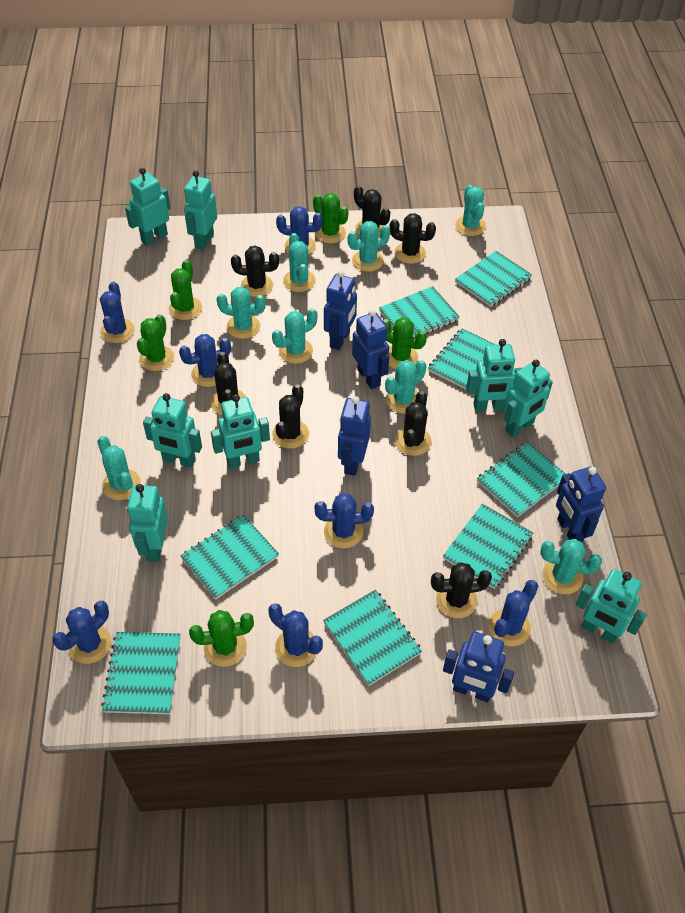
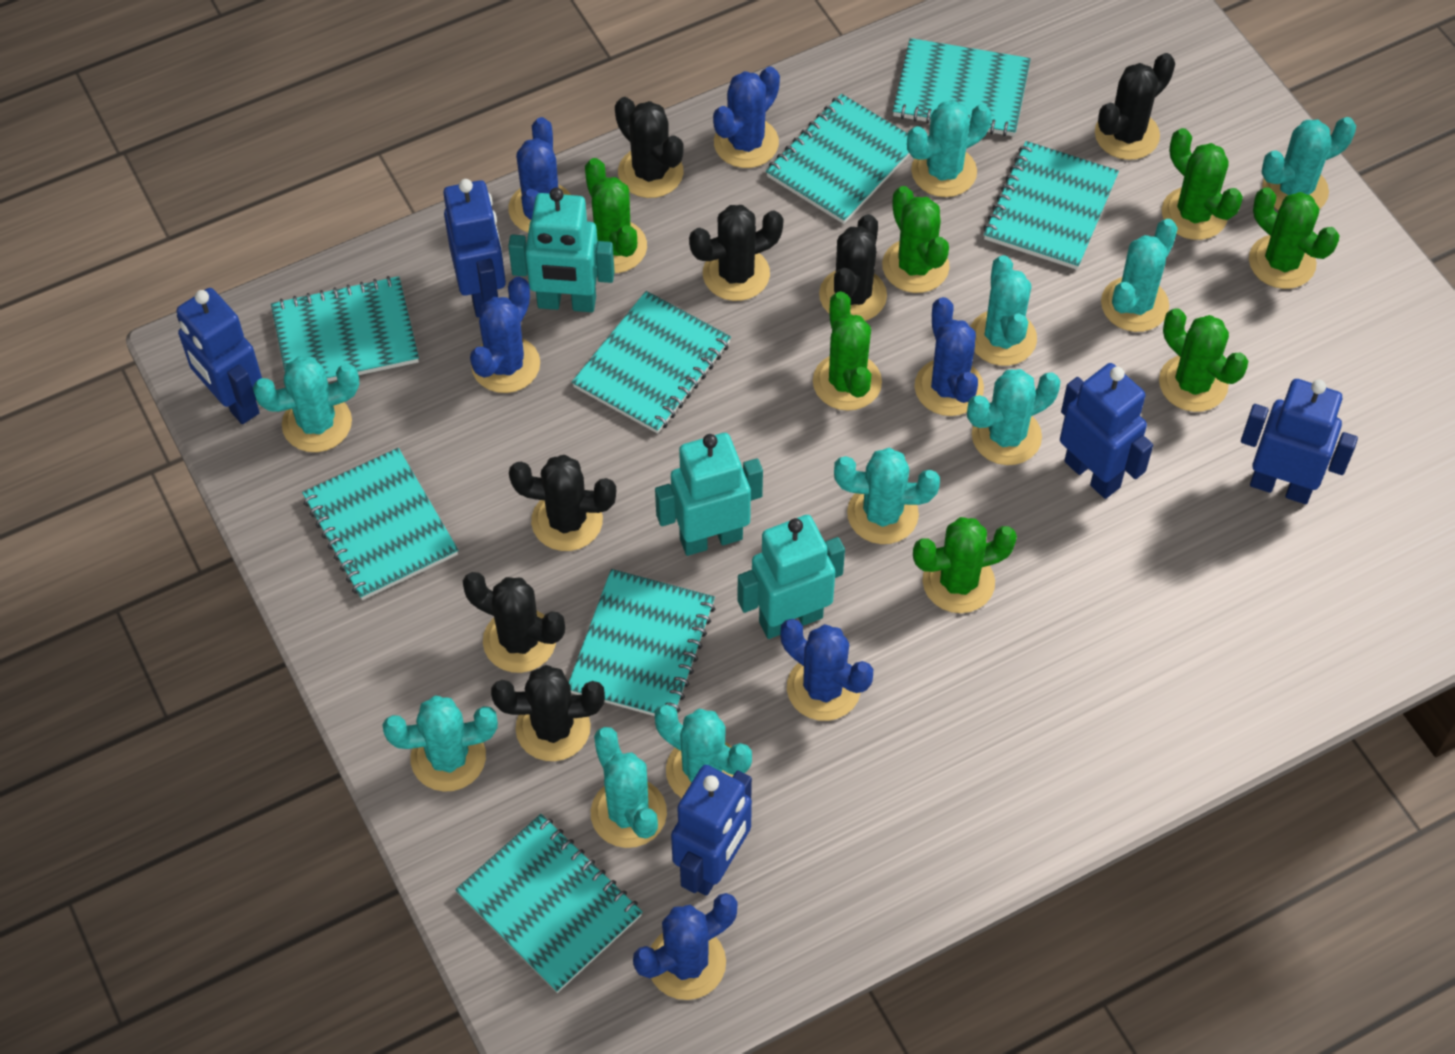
blue cactus: 7 -> 6
green cactus: 5 -> 7
turquoise cactus: 8 -> 10
turquoise robot: 8 -> 3

